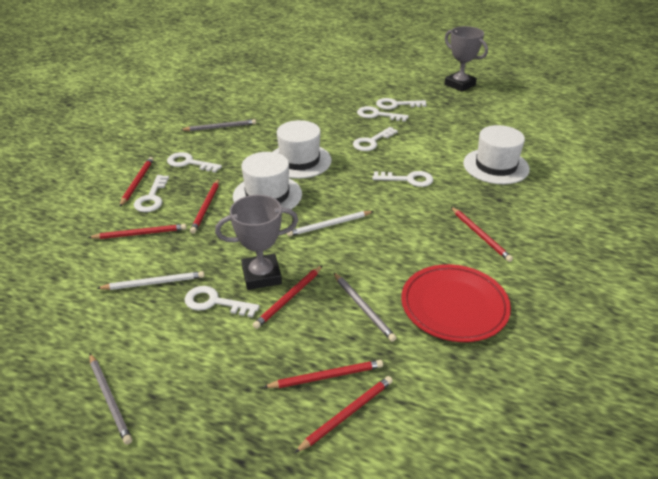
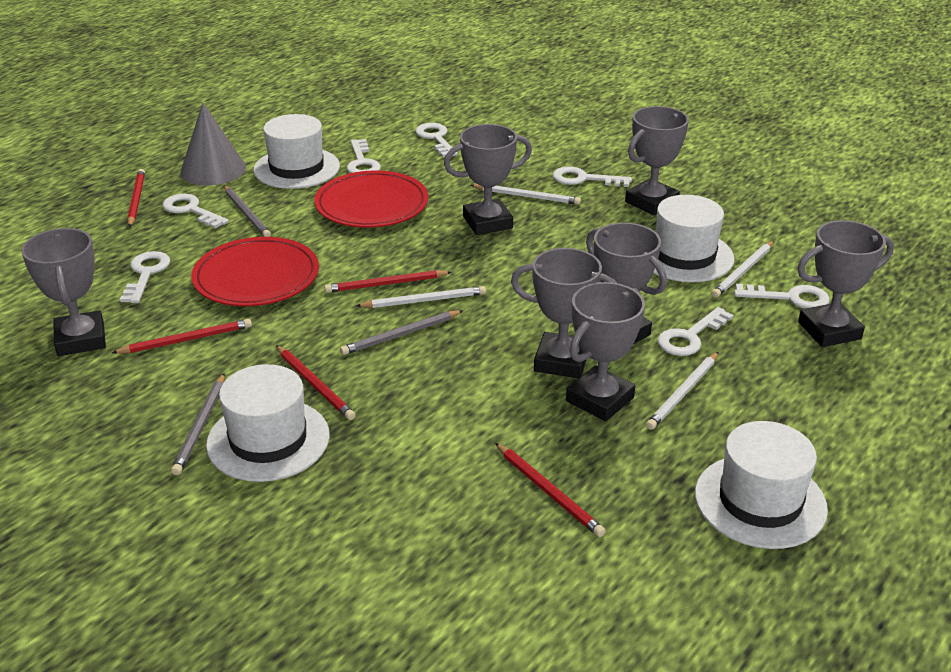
grey cone: 0 -> 1
grey trophy: 2 -> 7
red pencil: 7 -> 5
red plate: 1 -> 2
white hat: 3 -> 4
white pencil: 2 -> 4

